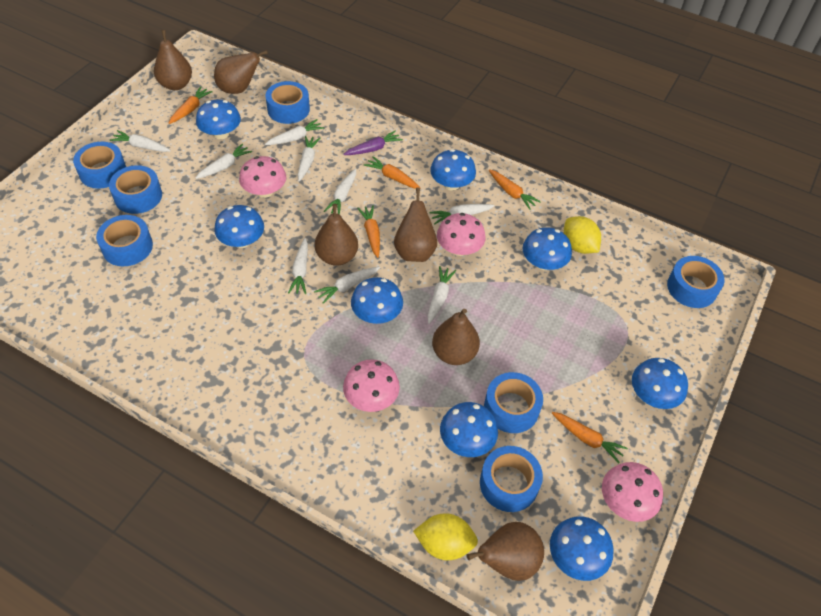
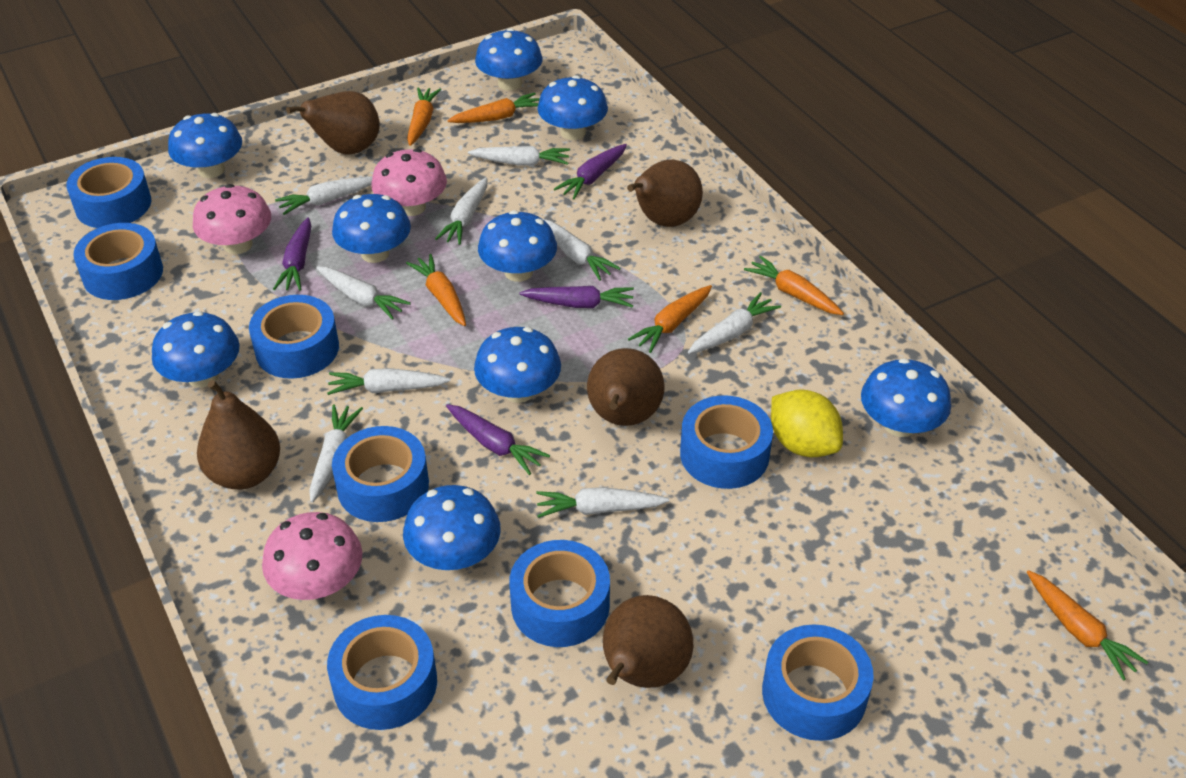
blue mushroom: 8 -> 9
blue tape: 7 -> 8
brown pear: 6 -> 5
orange carrot: 5 -> 6
pink mushroom: 4 -> 3
purple carrot: 1 -> 4
yellow lemon: 2 -> 1

